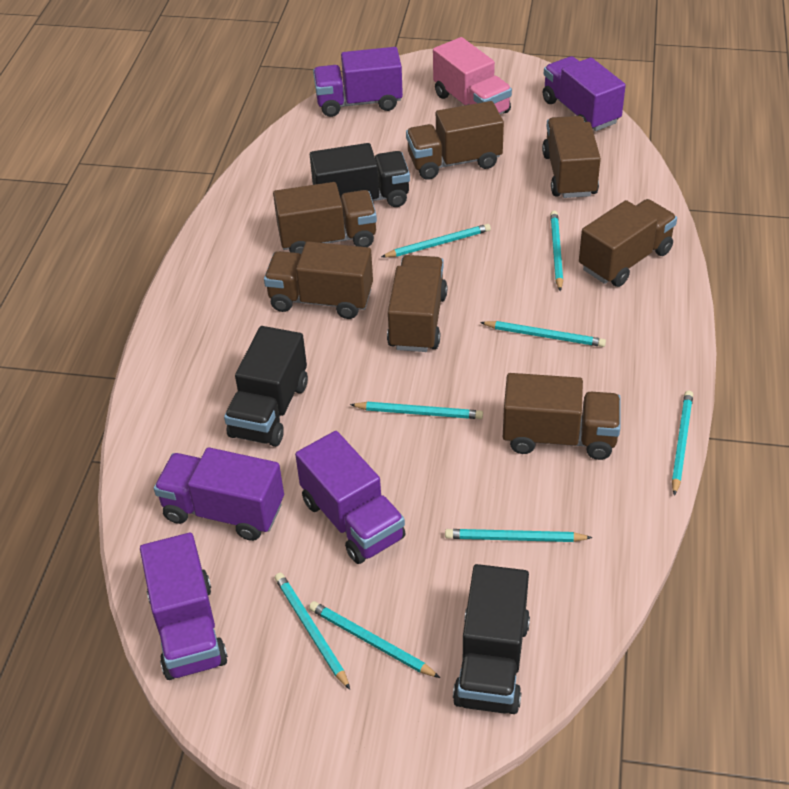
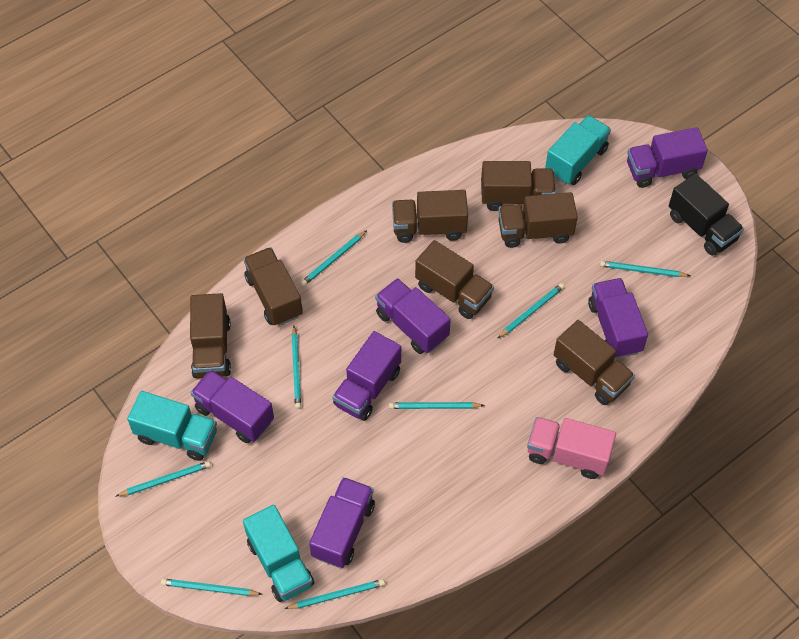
black truck: 3 -> 1
purple truck: 5 -> 6
turquoise truck: 0 -> 3

